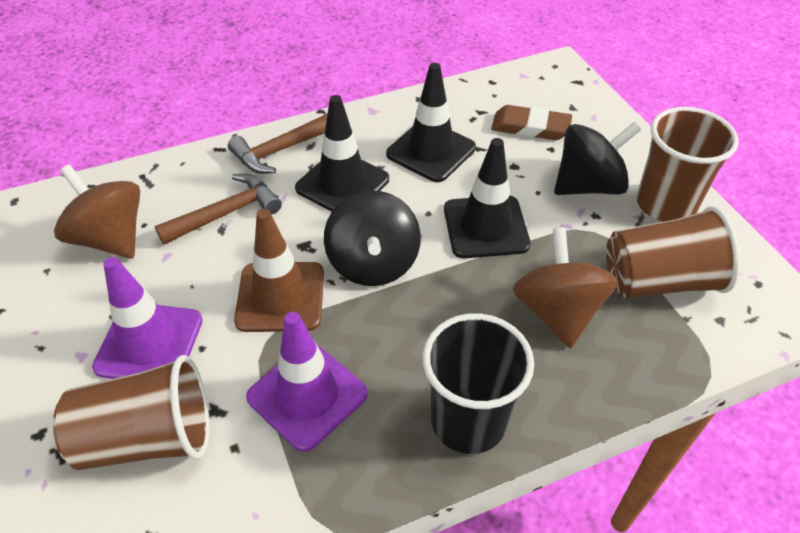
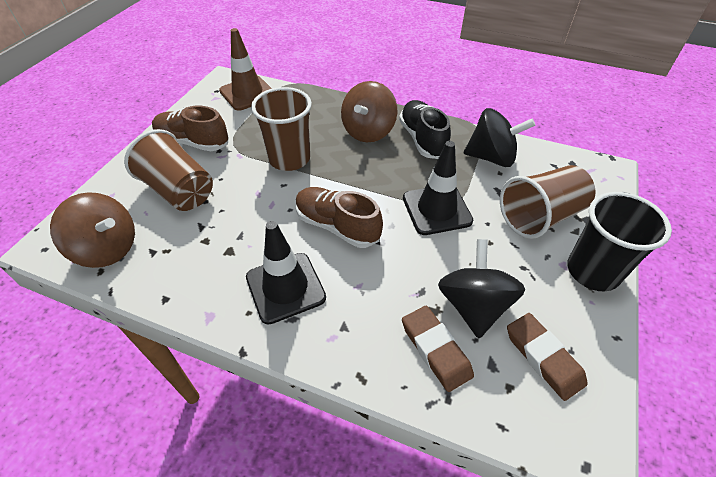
black shoe: 0 -> 1
black traffic cone: 3 -> 2
brown eraser: 1 -> 2
brown hammer: 2 -> 0
brown shoe: 0 -> 2
purple traffic cone: 2 -> 0

